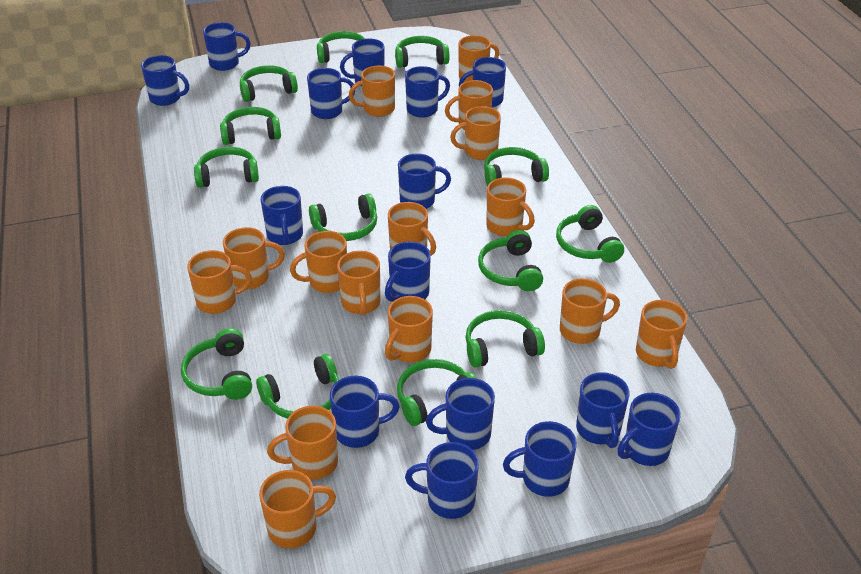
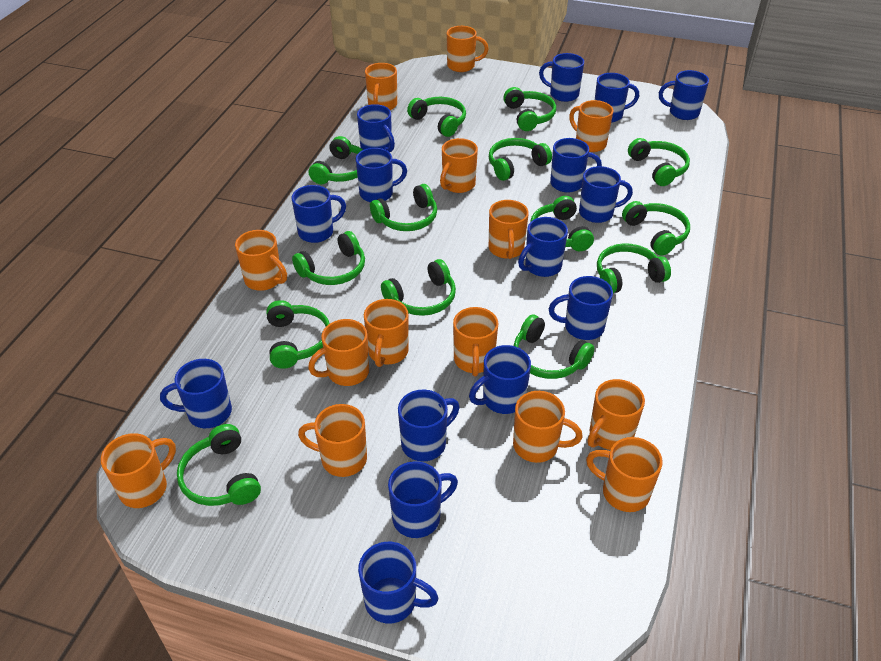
green headphones: 13 -> 14
orange mug: 15 -> 14

